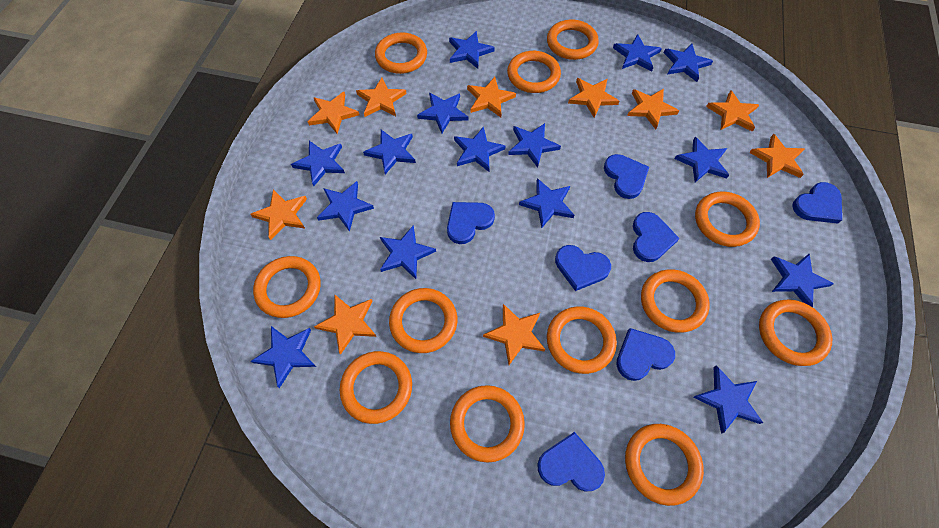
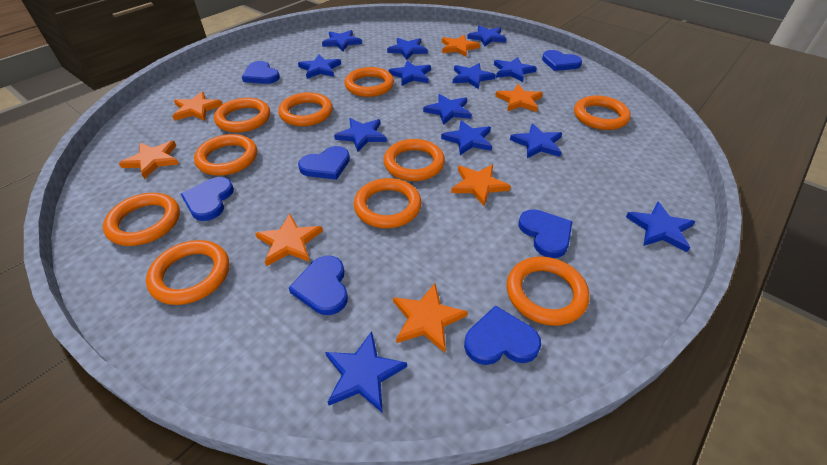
blue star: 15 -> 13
orange ring: 12 -> 10
orange star: 10 -> 7

